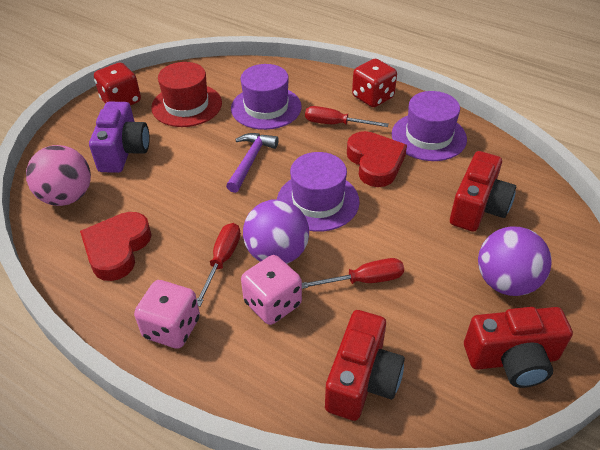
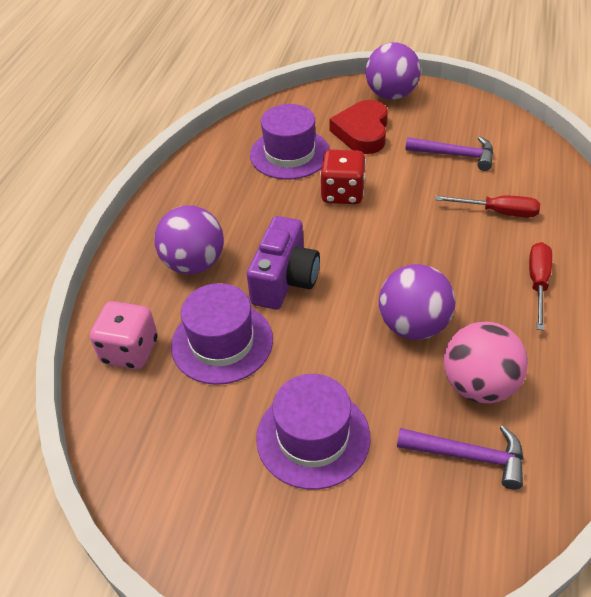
pink dice: 2 -> 1
purple ball: 2 -> 3
purple hammer: 1 -> 2
red camera: 3 -> 0
red dice: 2 -> 1
red hat: 1 -> 0
red heart: 2 -> 1
red screwdriver: 3 -> 2

